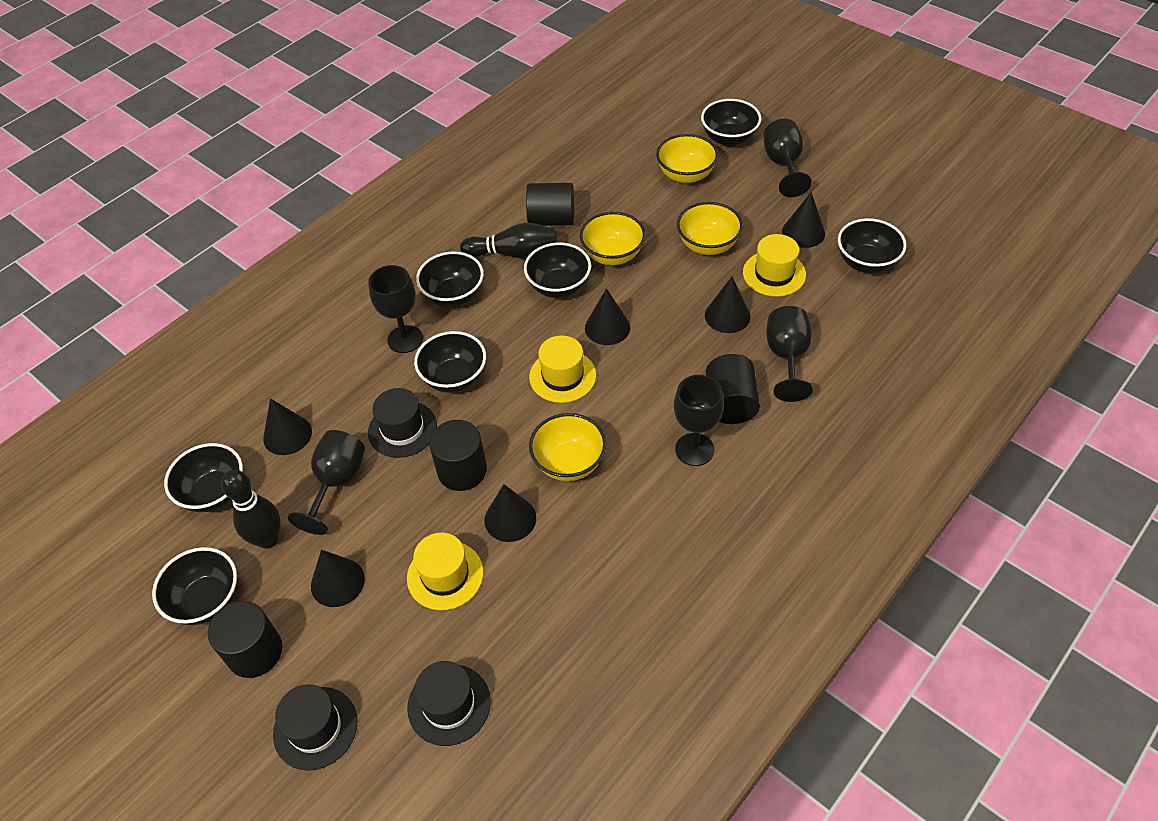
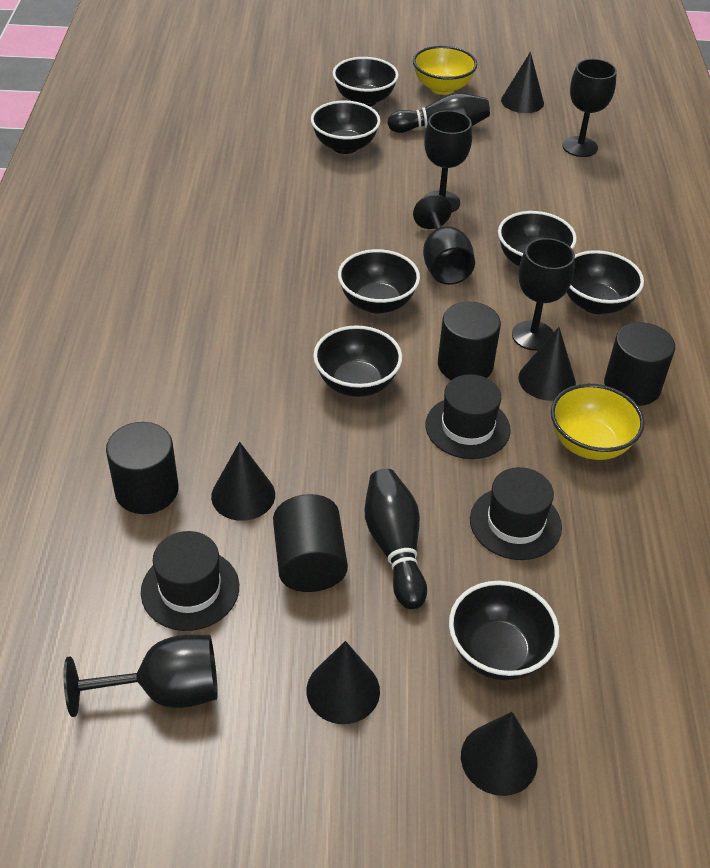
black cone: 6 -> 5
yellow bowl: 4 -> 2
yellow hat: 3 -> 0

